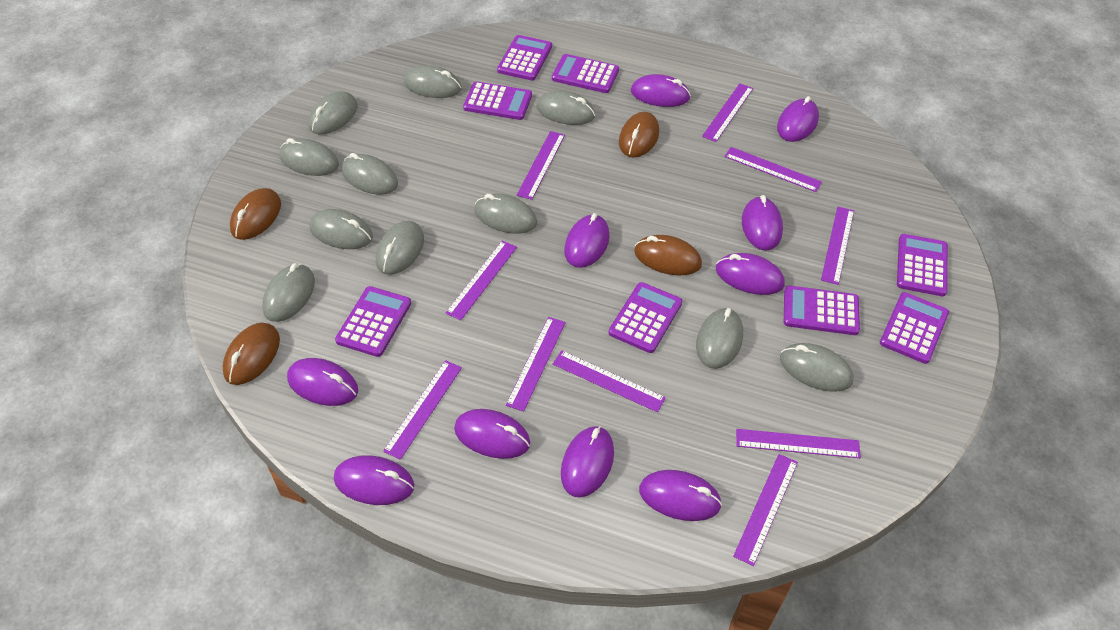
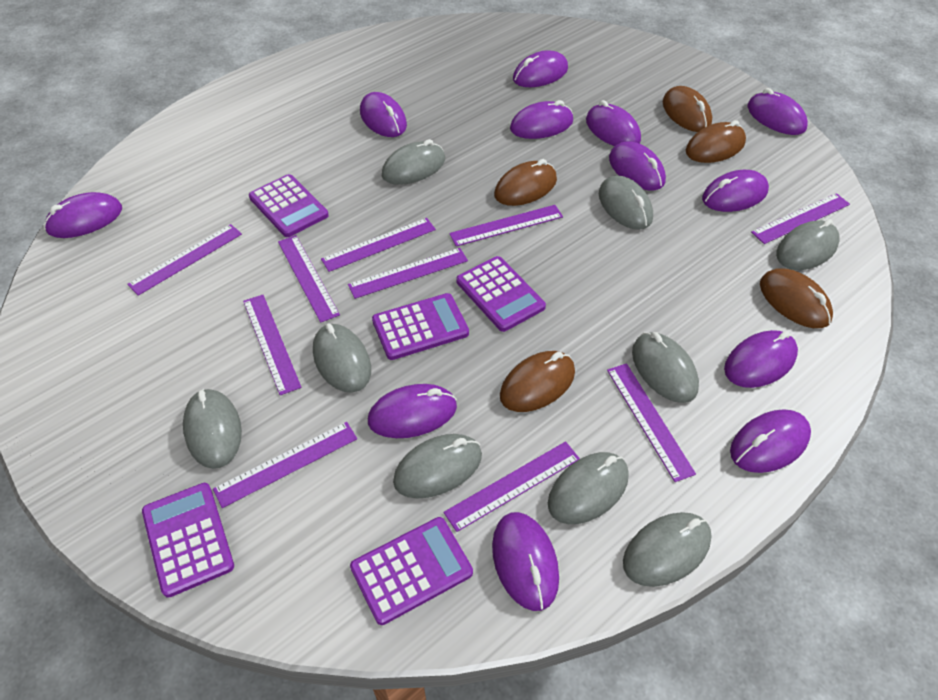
brown mouse: 4 -> 5
grey mouse: 11 -> 9
purple calculator: 8 -> 5
purple mouse: 10 -> 12

